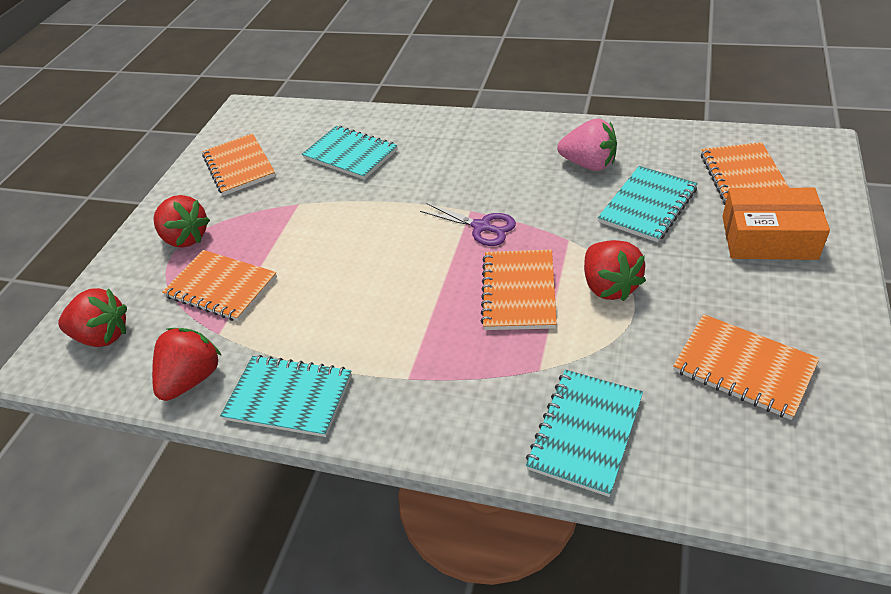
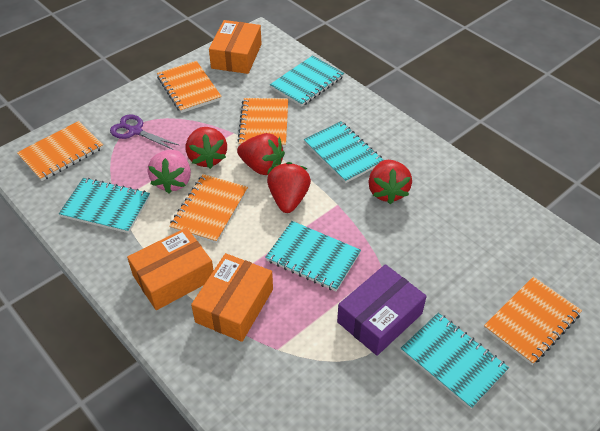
orange box: 1 -> 3
purple box: 0 -> 1
turquoise notebook: 4 -> 5

